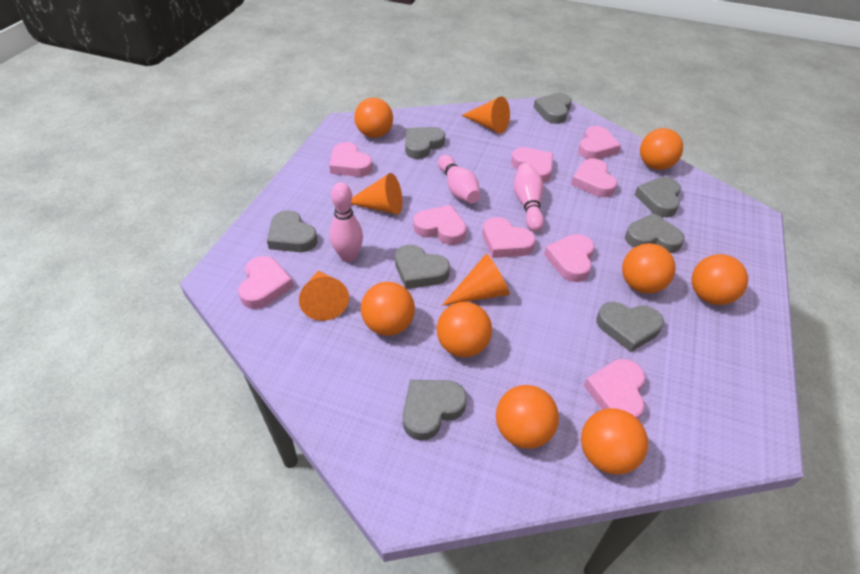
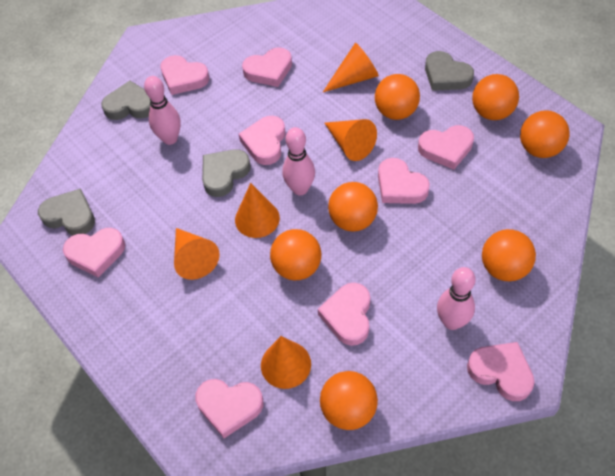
grey heart: 8 -> 4
orange ball: 8 -> 7
orange cone: 4 -> 5

